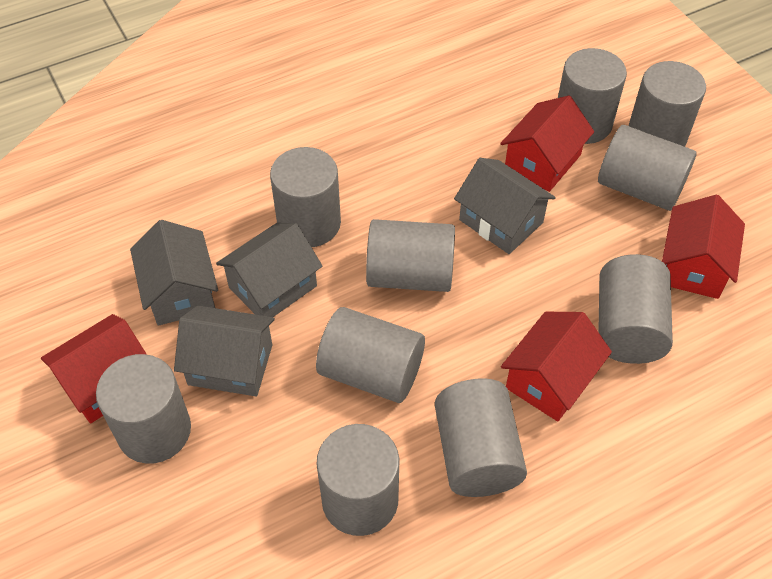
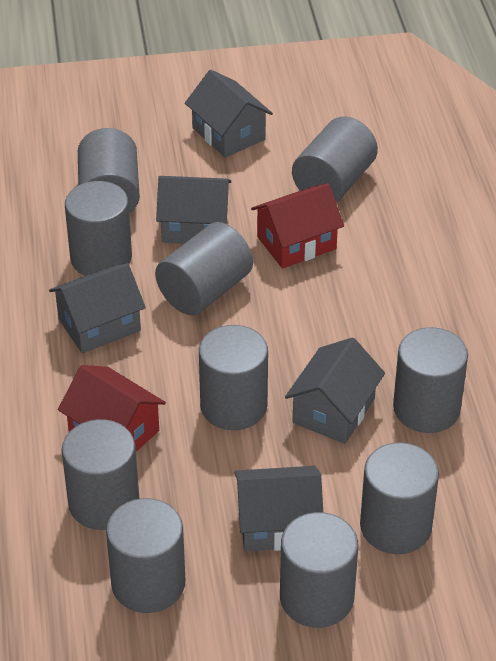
grey house: 4 -> 5
red house: 4 -> 2

